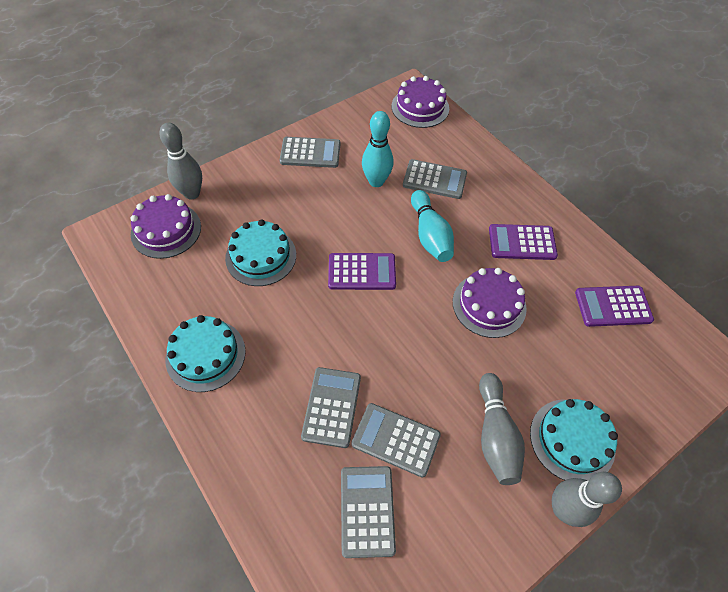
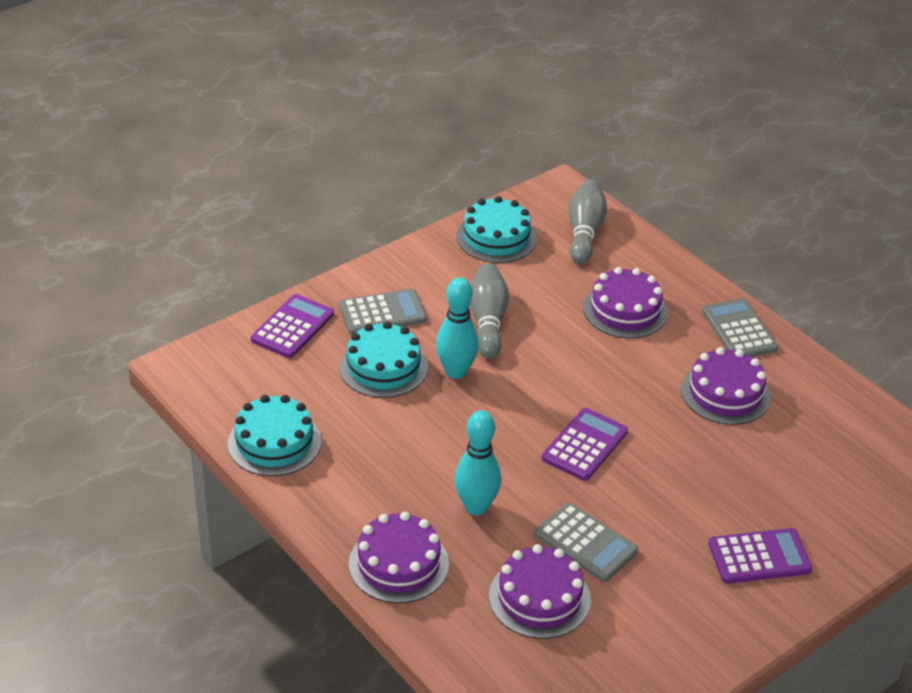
grey bowling pin: 3 -> 2
grey calculator: 5 -> 3
purple cake: 3 -> 4

